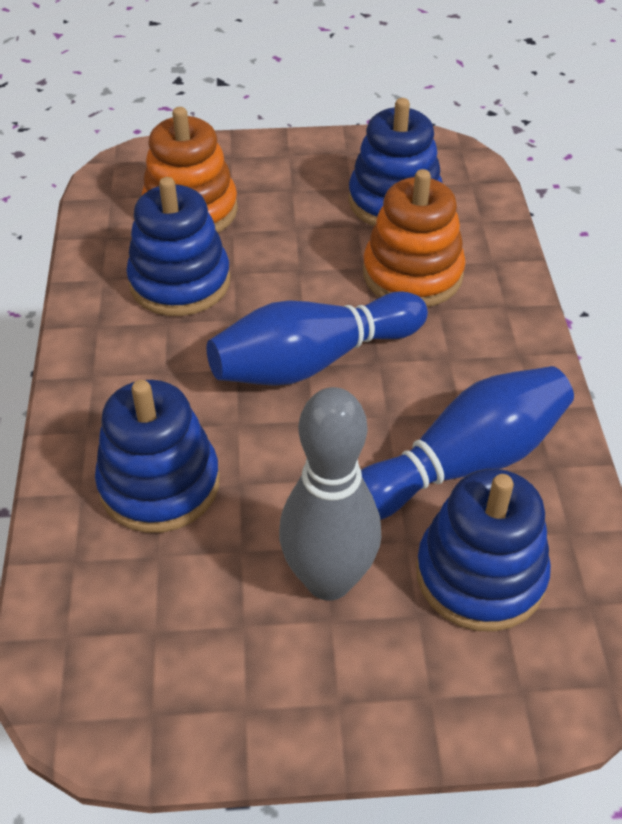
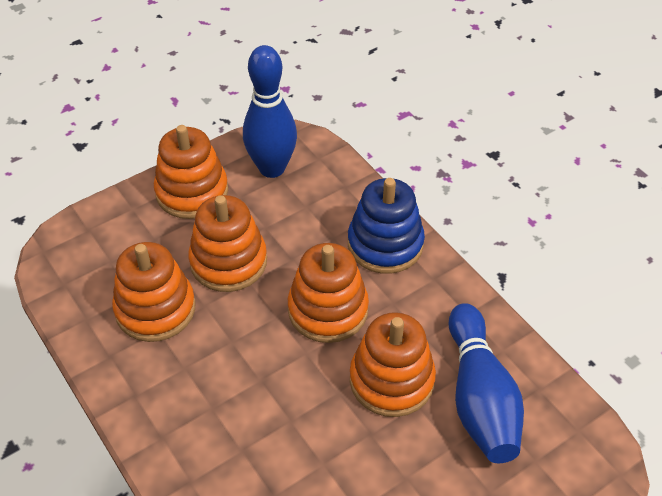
blue stacking toy: 4 -> 1
grey bowling pin: 1 -> 0
orange stacking toy: 2 -> 5

